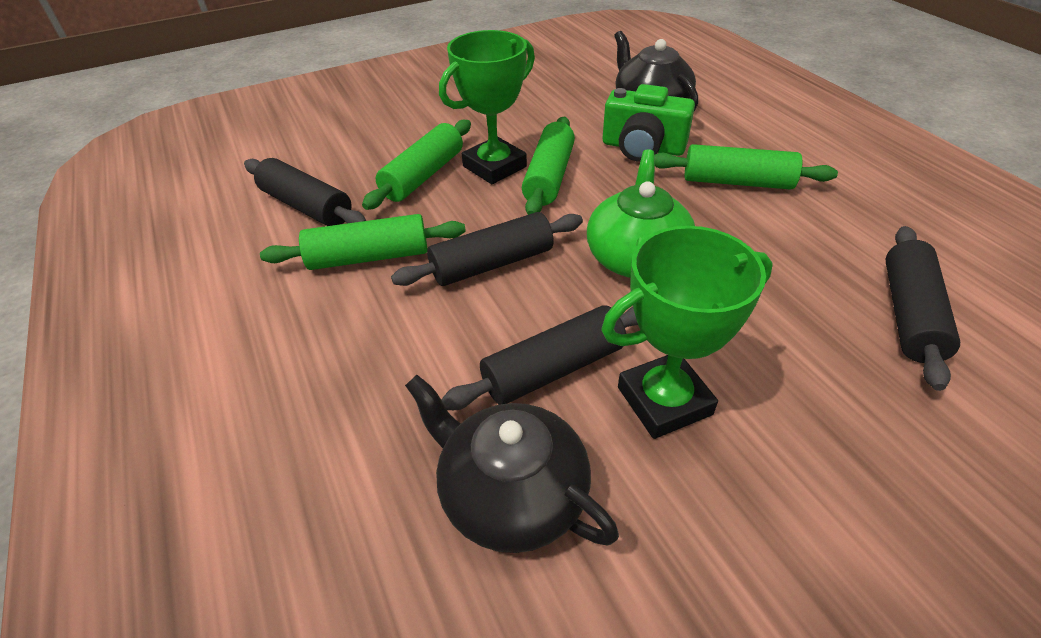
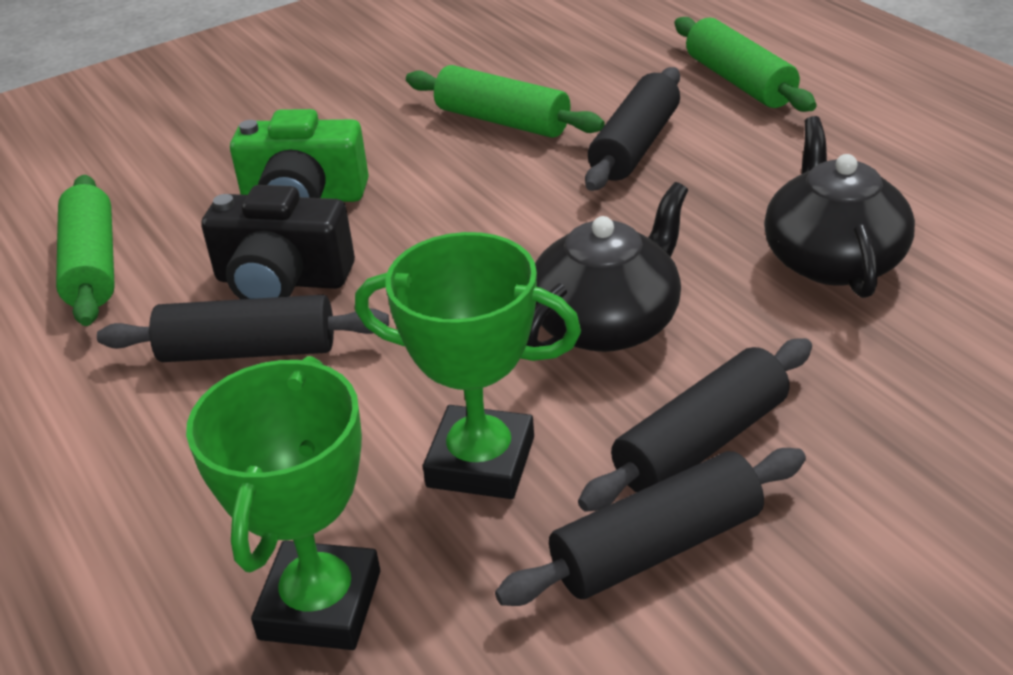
black camera: 0 -> 1
green rolling pin: 4 -> 3
green teapot: 1 -> 0

